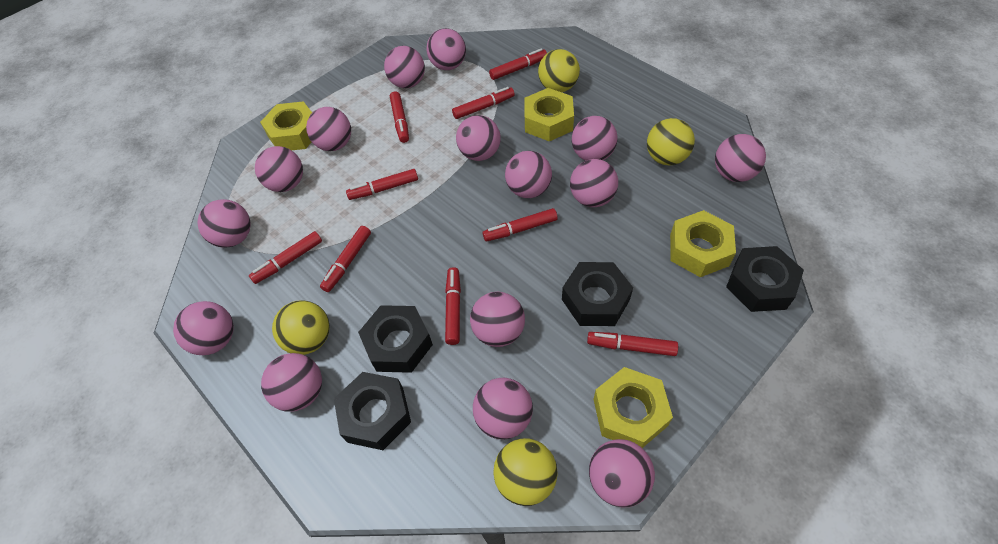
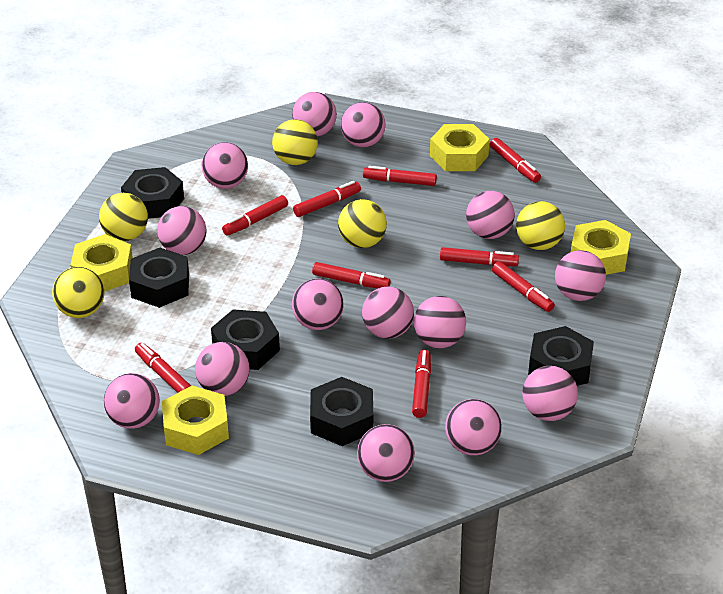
black nut: 4 -> 5
pink ball: 15 -> 14
yellow ball: 4 -> 5

